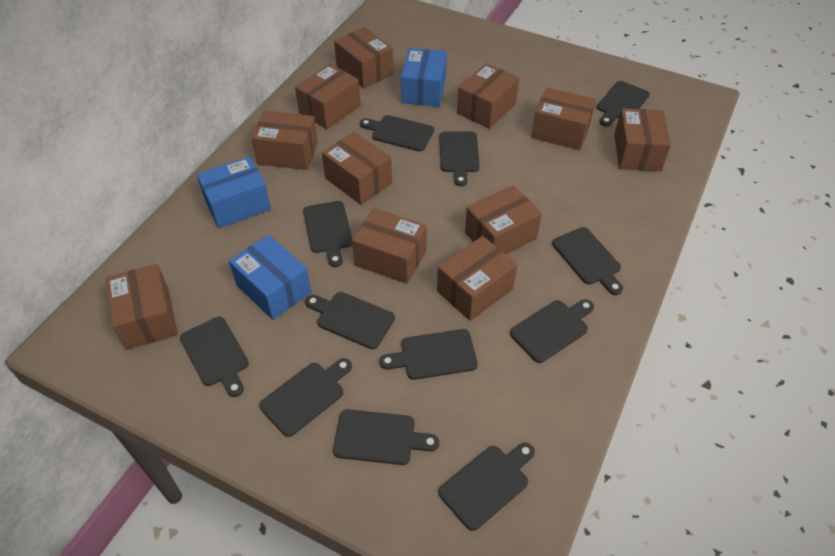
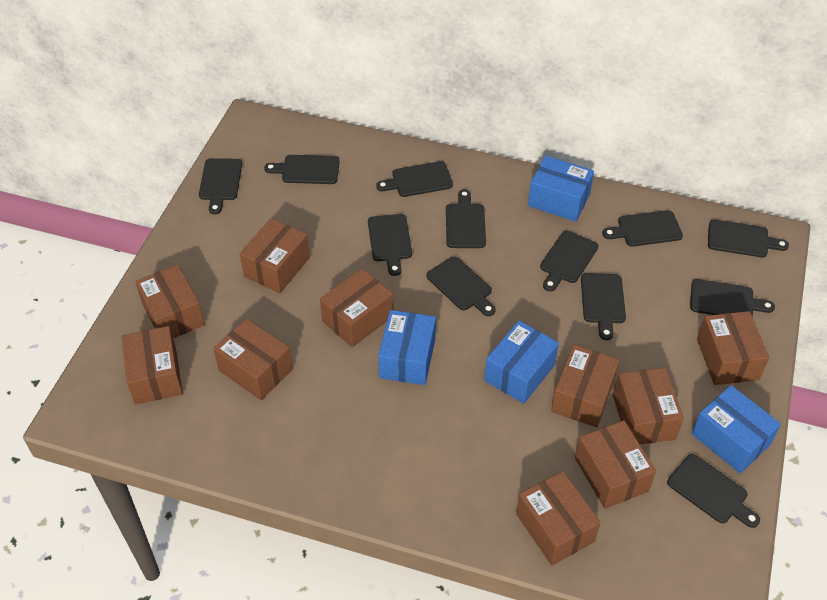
blue box: 3 -> 4
brown box: 11 -> 10

